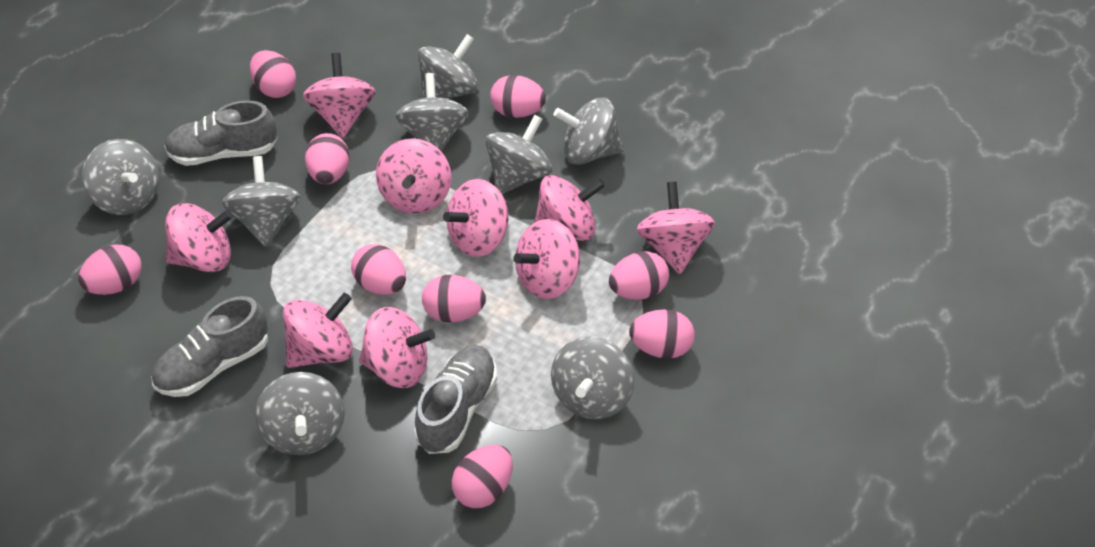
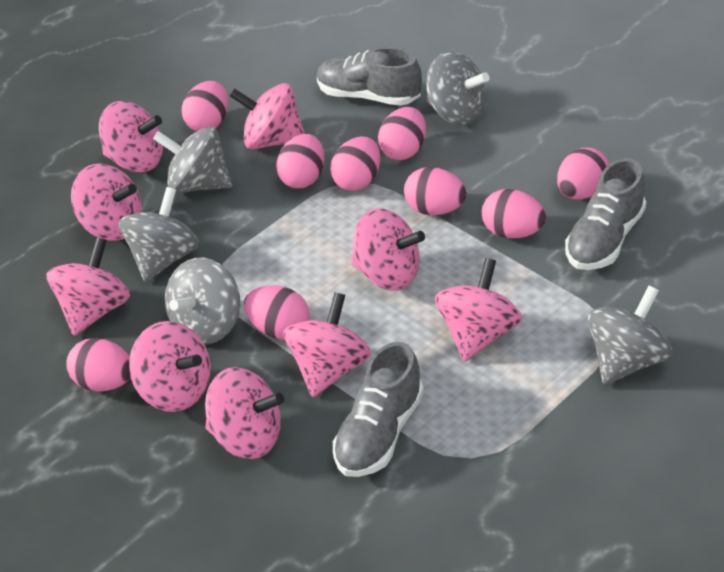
grey spinning top: 8 -> 5

